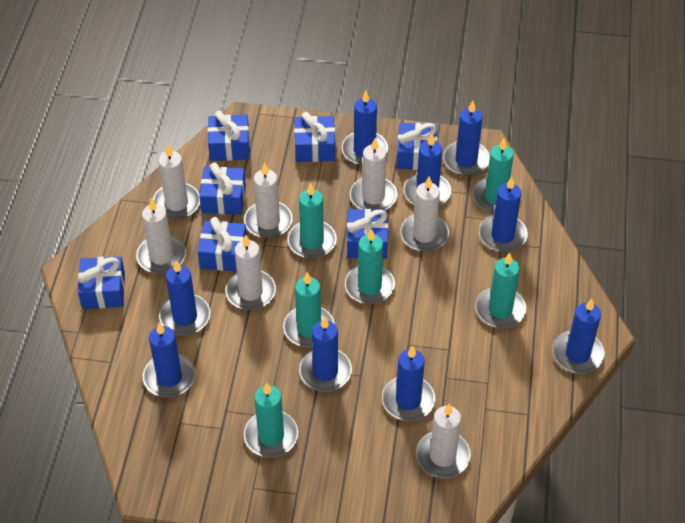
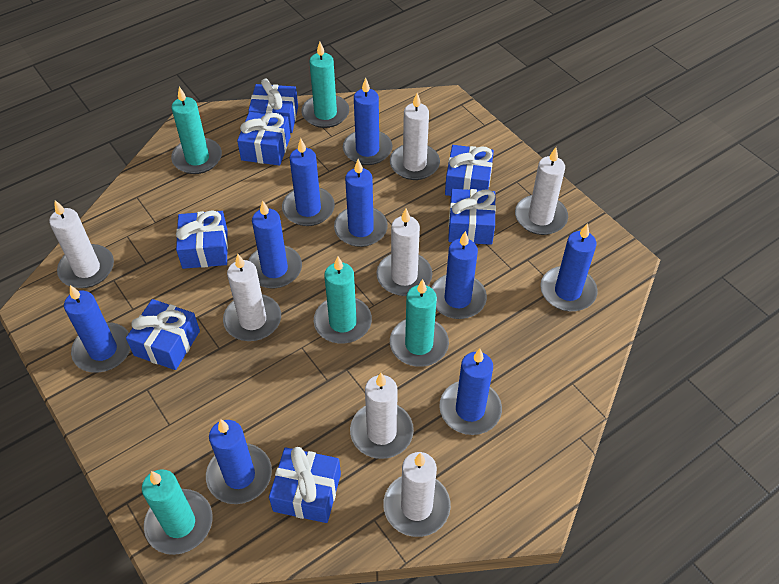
turquoise candle: 6 -> 5

